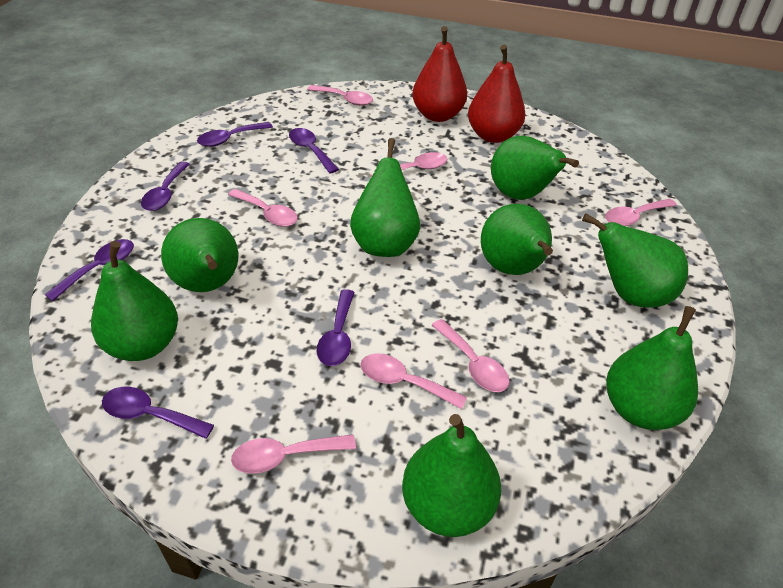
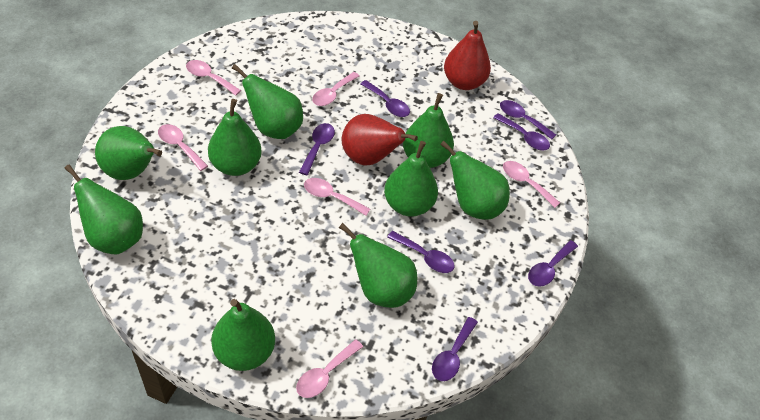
green pear: 8 -> 9
pink spoon: 7 -> 6
purple spoon: 6 -> 7

